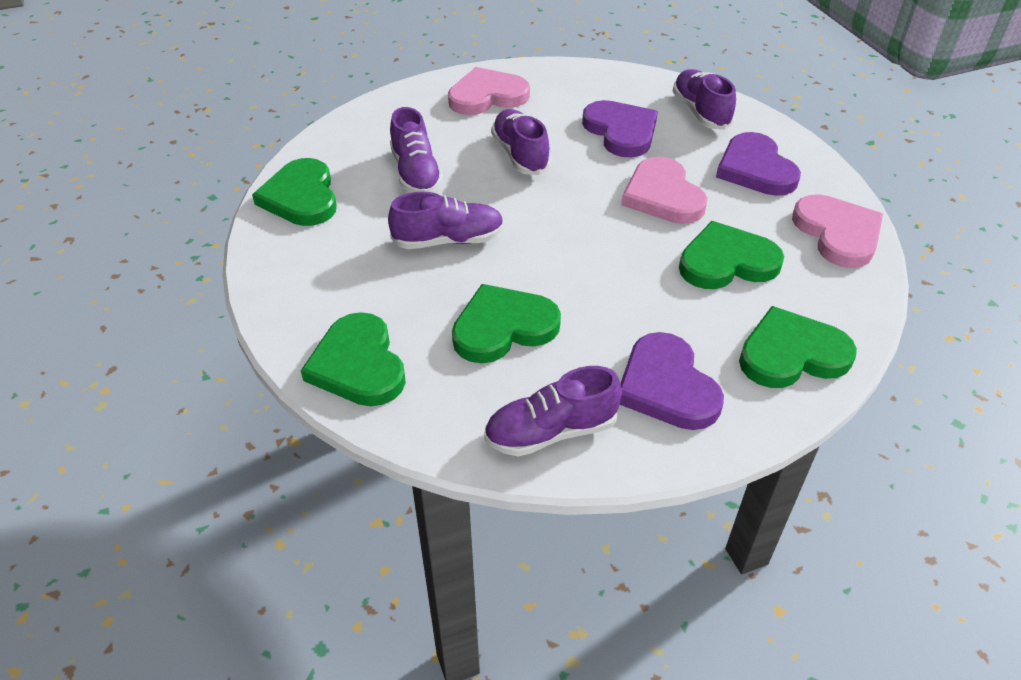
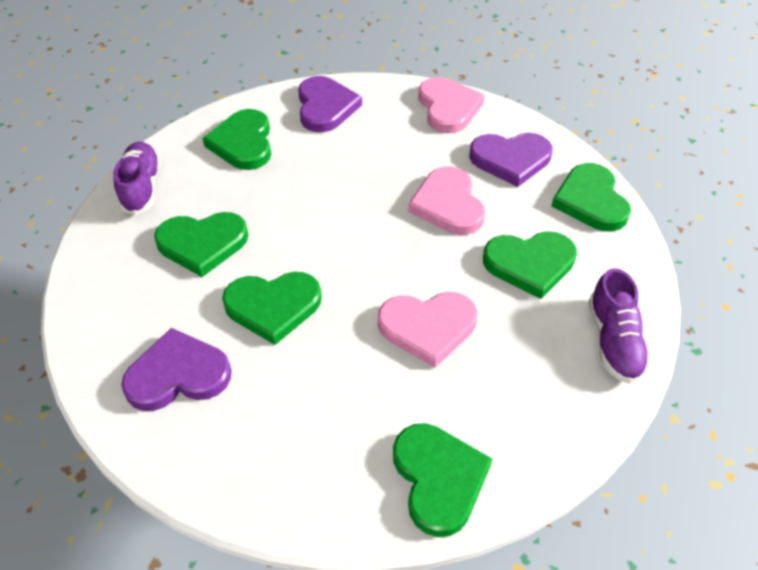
green heart: 5 -> 6
purple shoe: 5 -> 2

